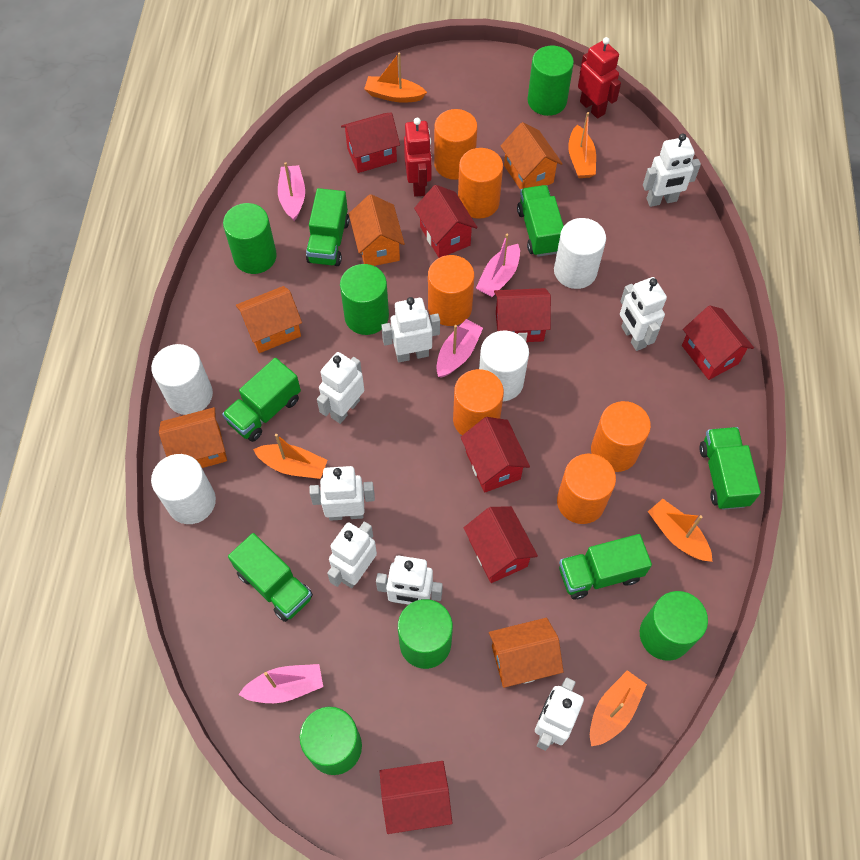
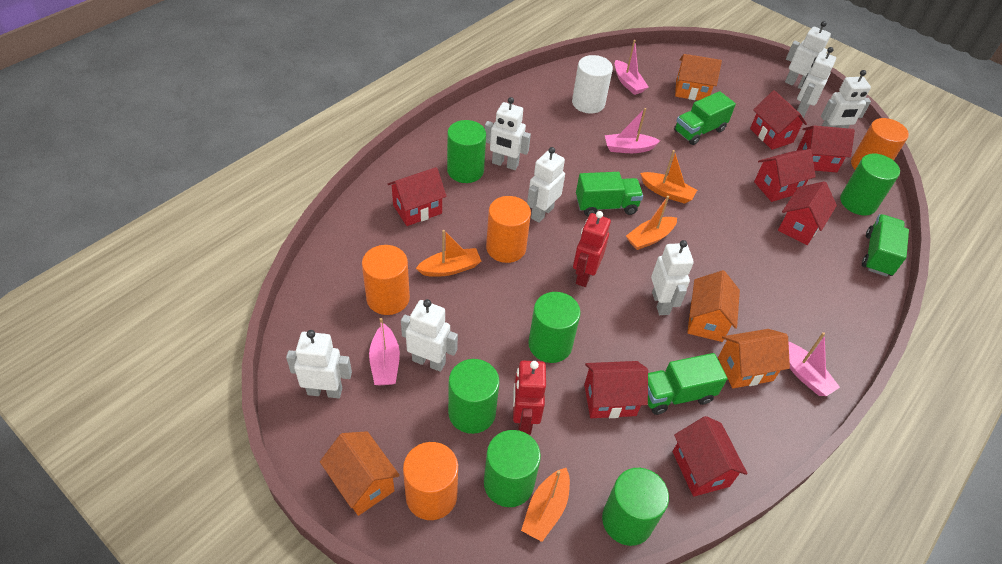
green truck: 6 -> 4
orange boat: 5 -> 4
orange cylinder: 6 -> 4
orange house: 5 -> 4
white cylinder: 4 -> 1

